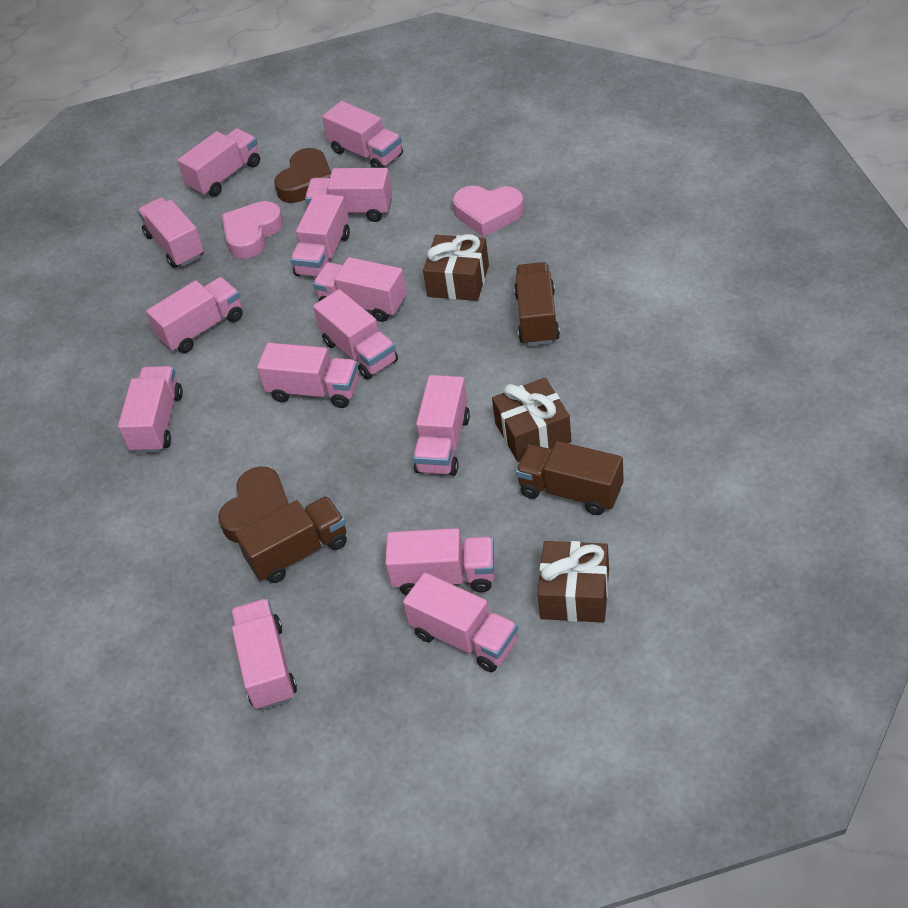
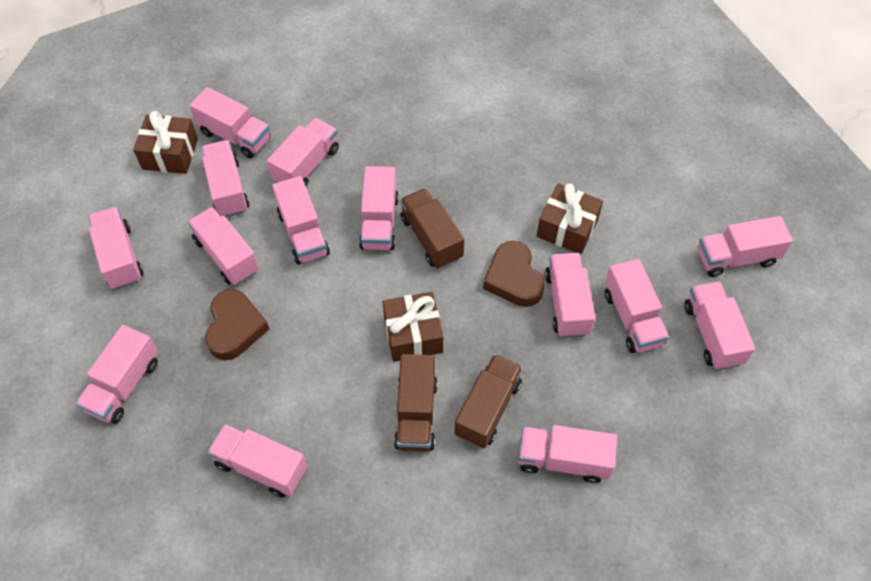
pink heart: 2 -> 0

